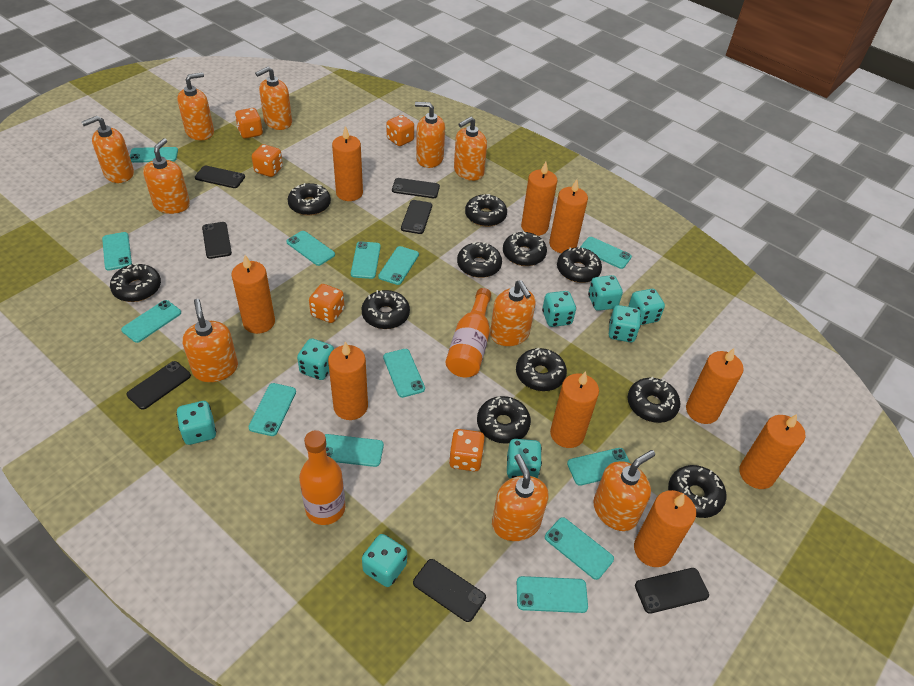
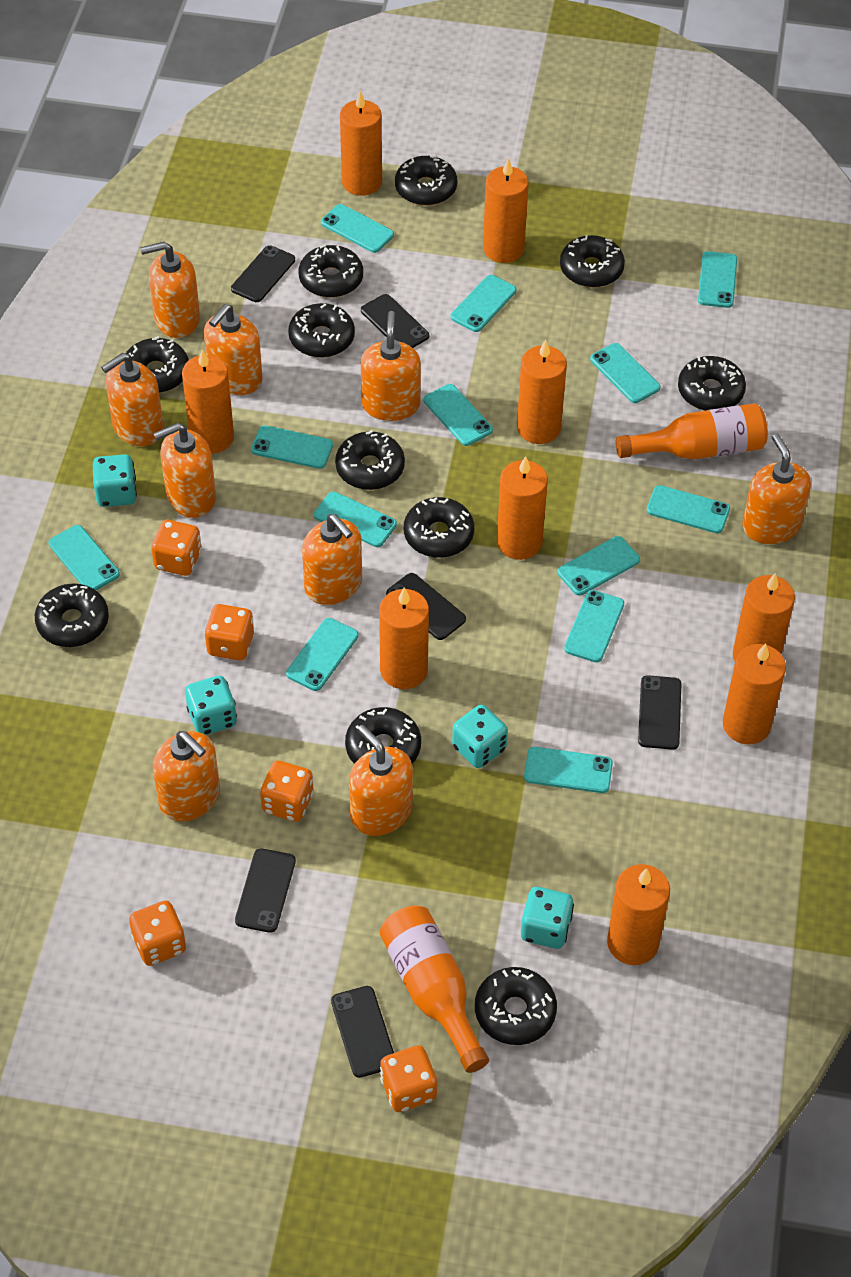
black phone: 7 -> 6
orange soap dispenser: 10 -> 9
turquoise dice: 8 -> 4

